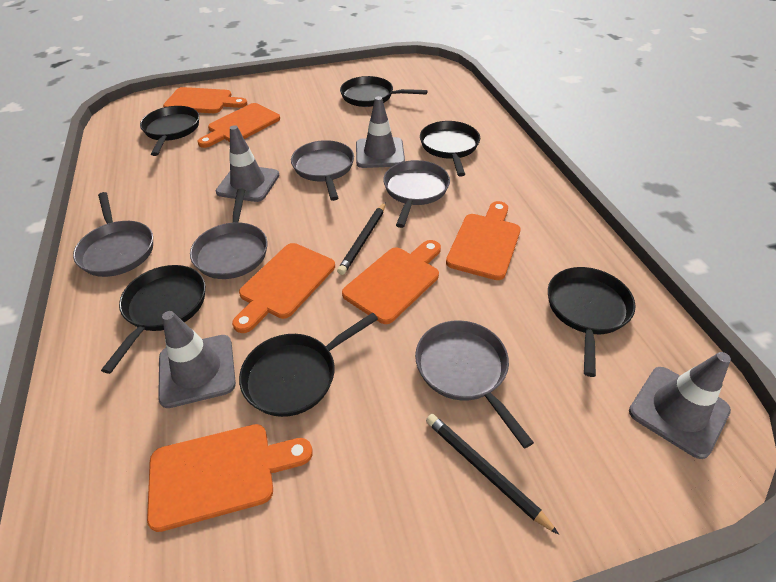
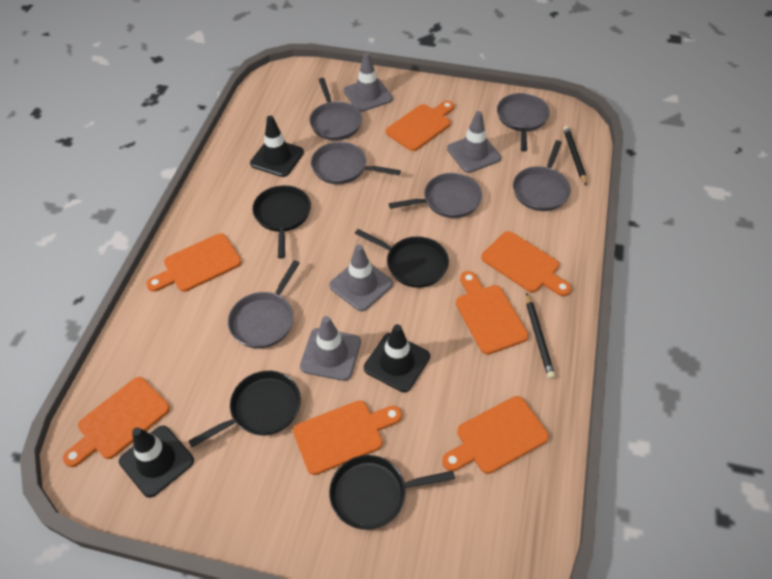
black pan: 6 -> 4
black traffic cone: 0 -> 3
grey pan: 5 -> 6
orange cutting board: 6 -> 7

